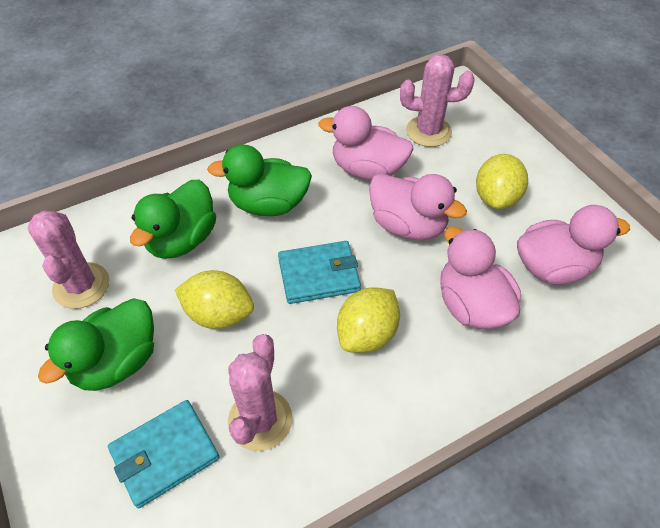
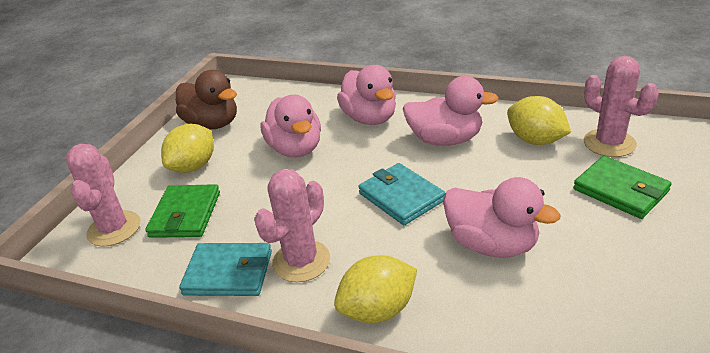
brown duck: 0 -> 1
green duck: 3 -> 0
green wallet: 0 -> 2

